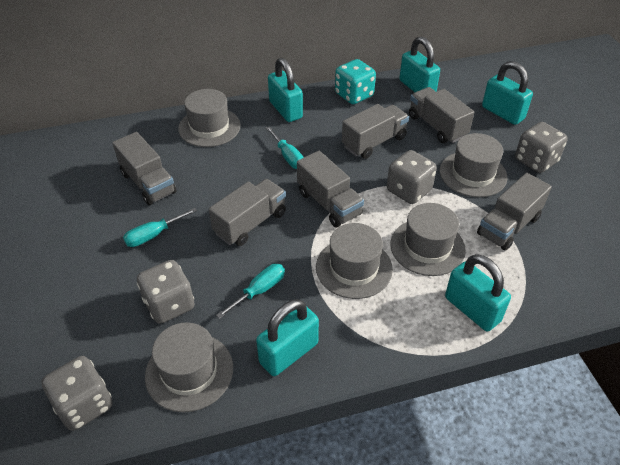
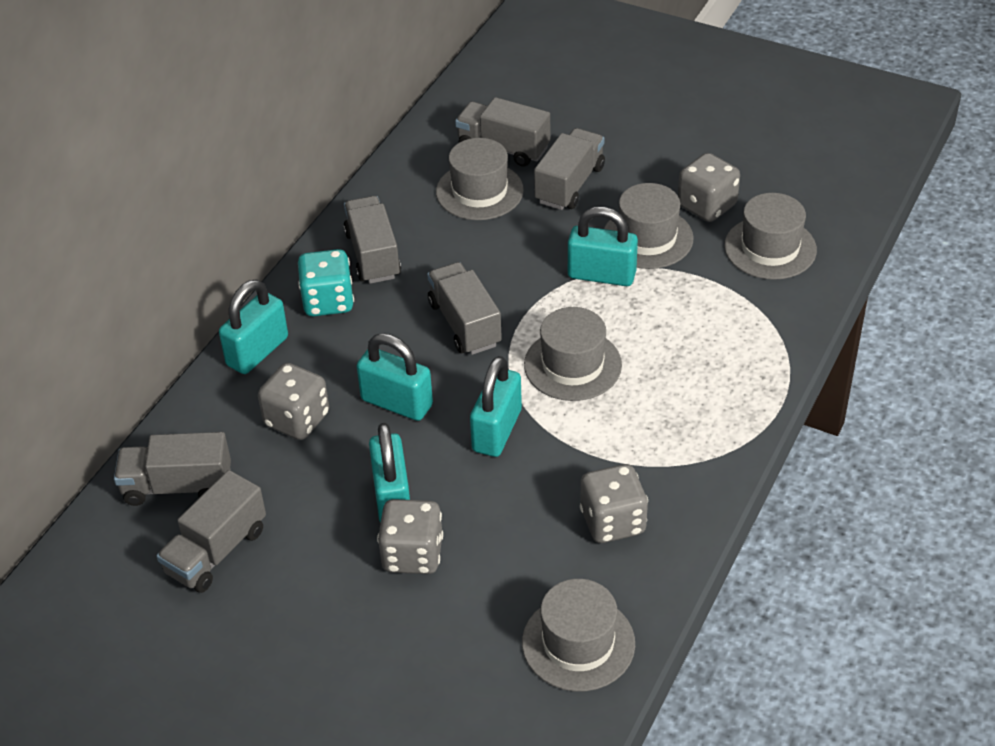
turquoise screwdriver: 3 -> 0

